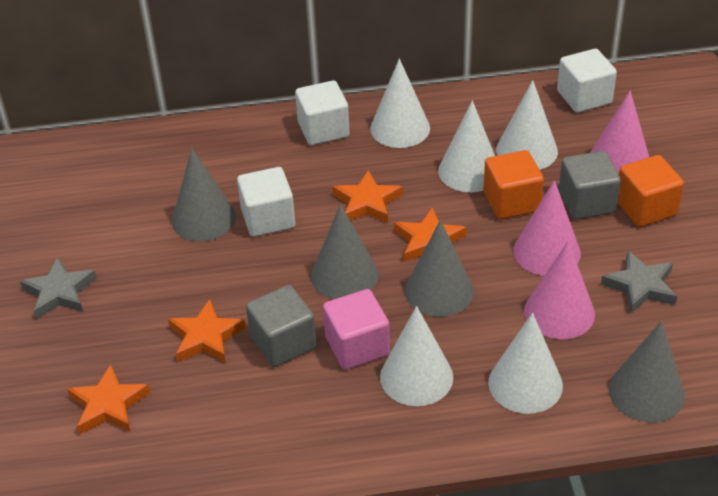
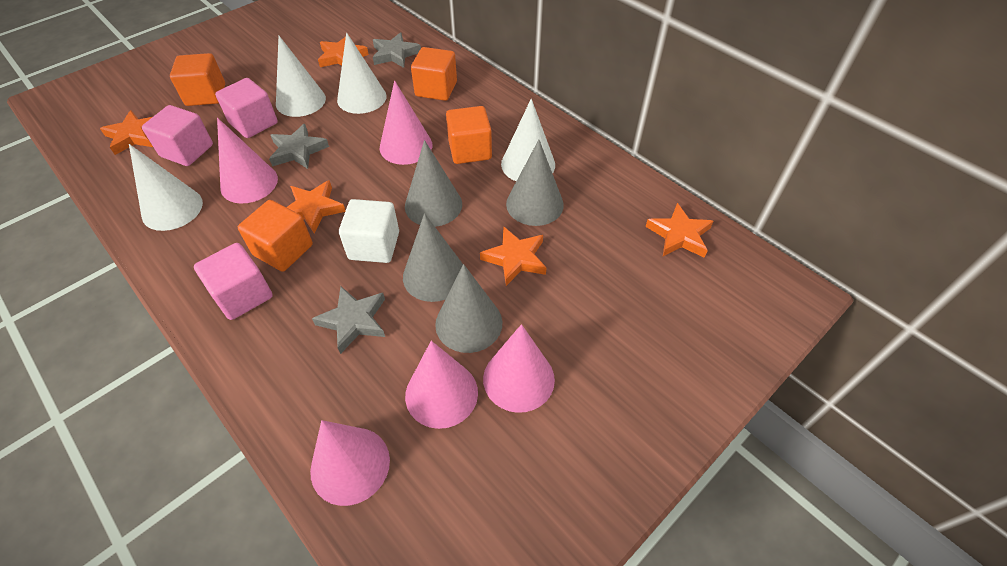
grey cube: 2 -> 0
grey star: 2 -> 3
orange cube: 2 -> 4
orange star: 4 -> 5
pink cone: 3 -> 5
pink cube: 1 -> 3
white cone: 5 -> 4
white cube: 3 -> 1

